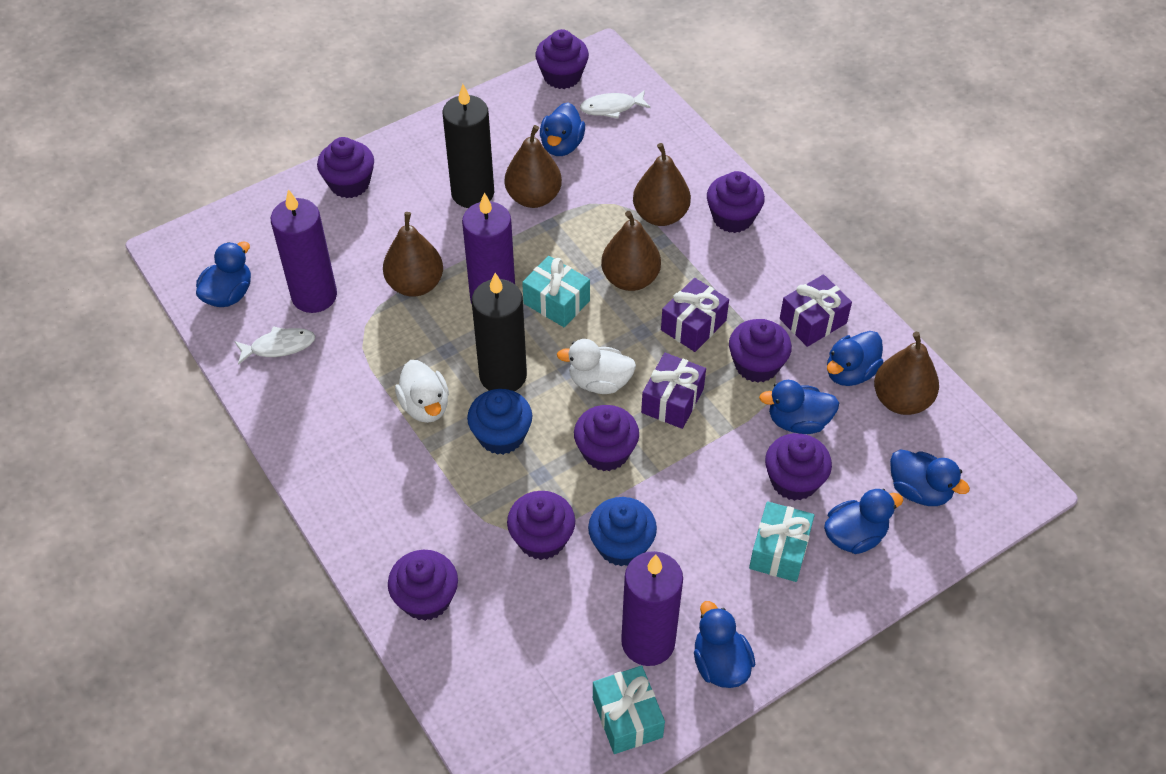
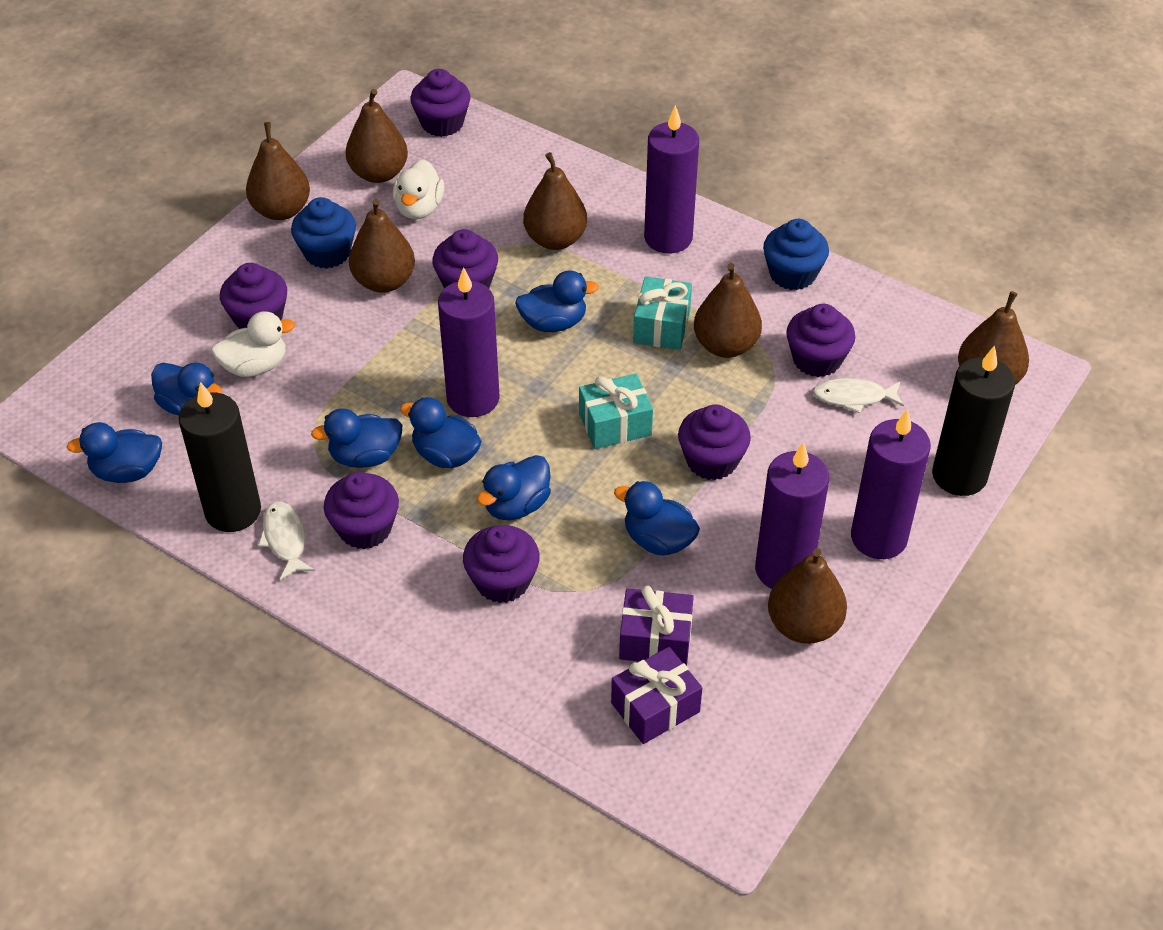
brown pear: 5 -> 7
purple candle: 3 -> 4
purple cupcake: 8 -> 7
purple gift: 3 -> 2
turquoise gift: 3 -> 2

